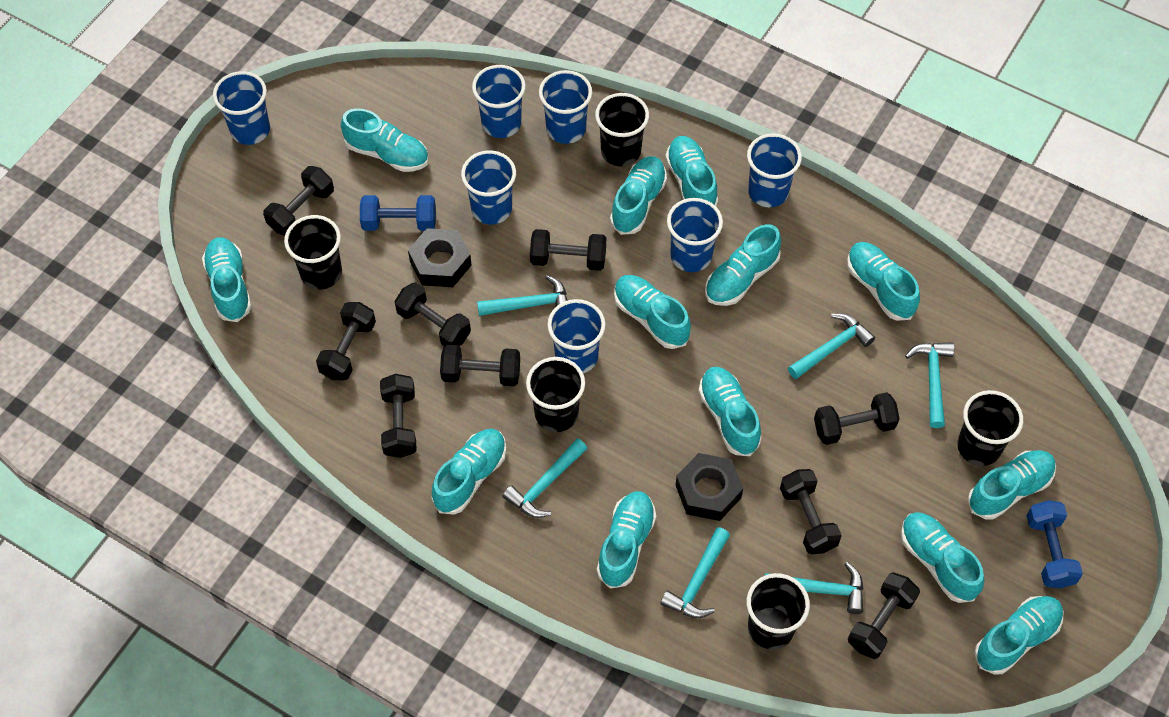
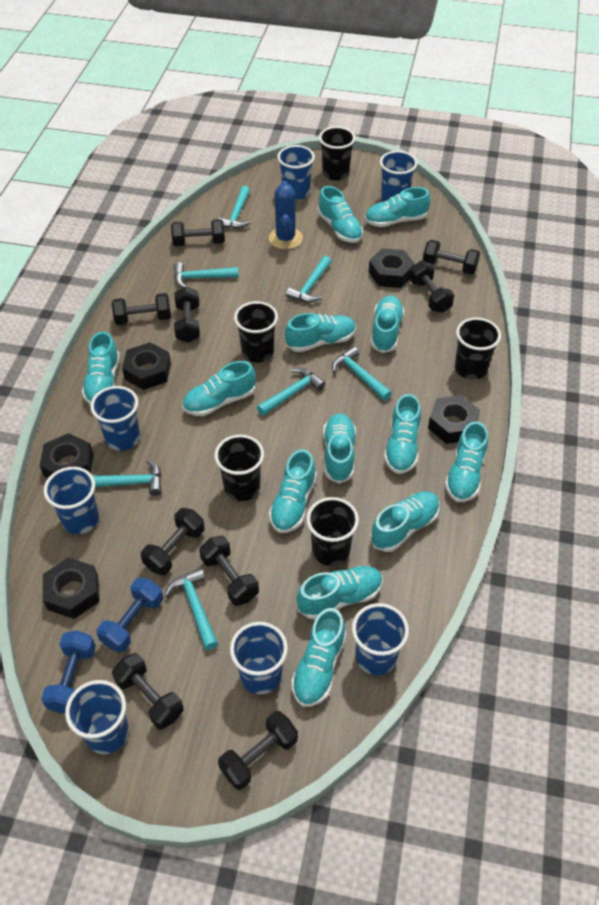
black nut: 2 -> 5
blue cactus: 0 -> 1
turquoise hammer: 6 -> 7

